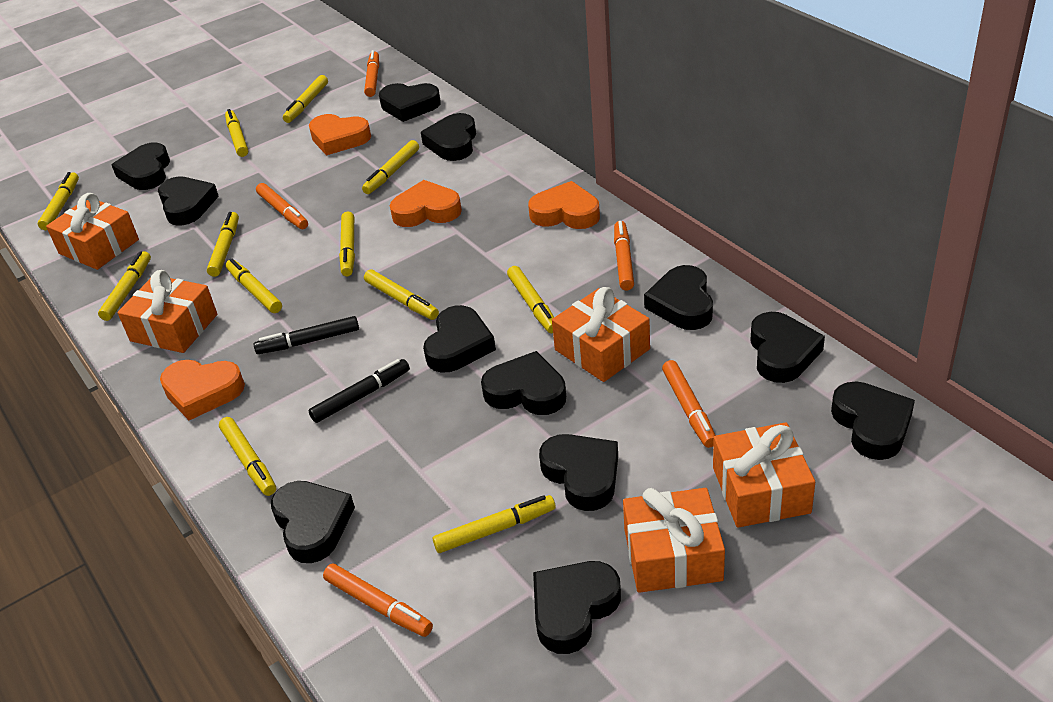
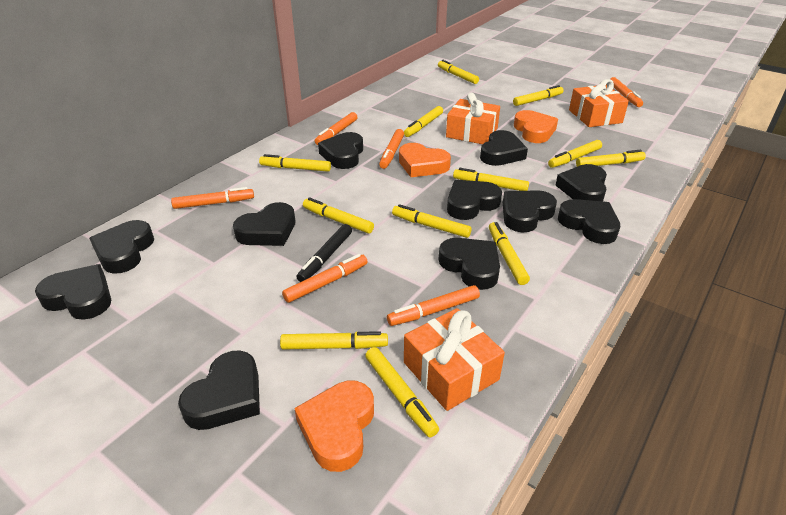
black heart: 12 -> 11
black marker: 2 -> 1
orange gift: 5 -> 3
orange heart: 4 -> 3
orange marker: 5 -> 6

